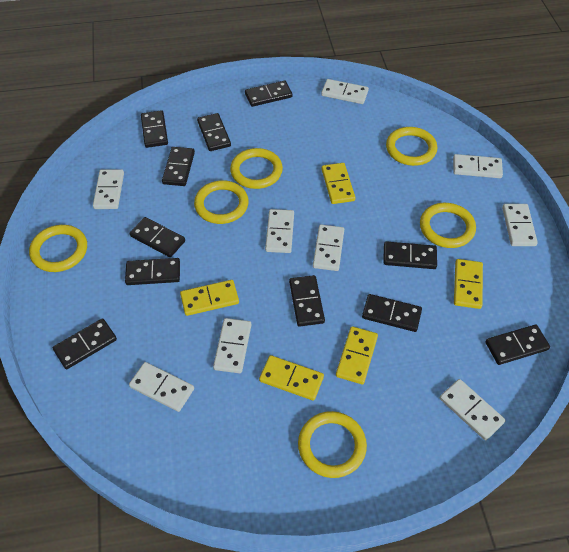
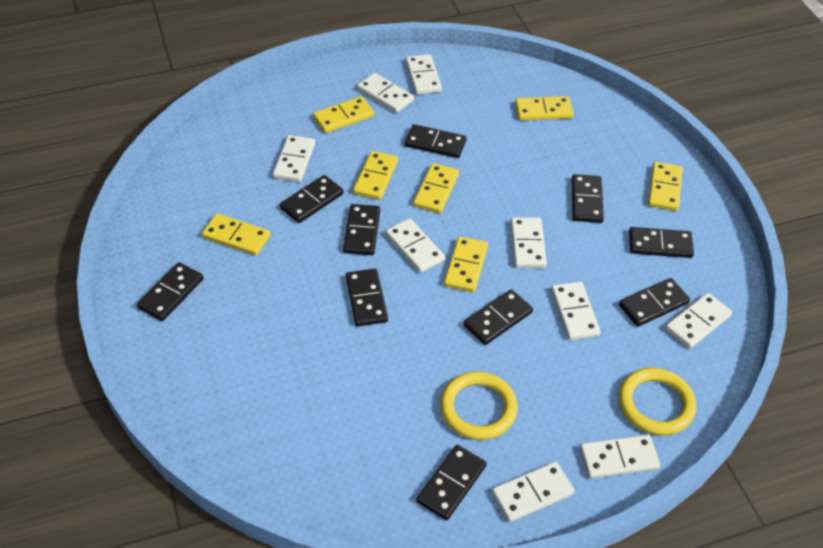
black domino: 11 -> 10
yellow domino: 5 -> 7
yellow ring: 6 -> 2

